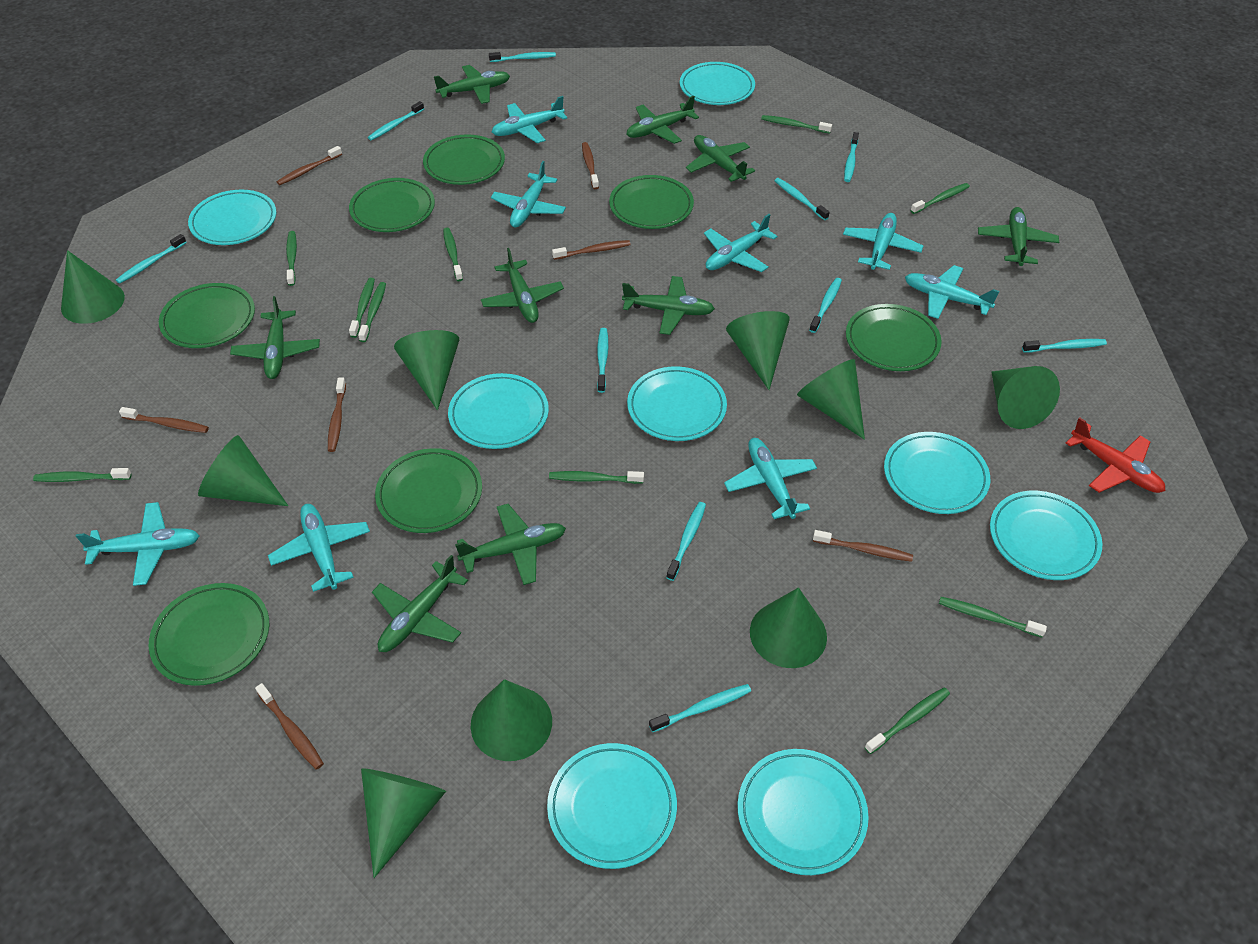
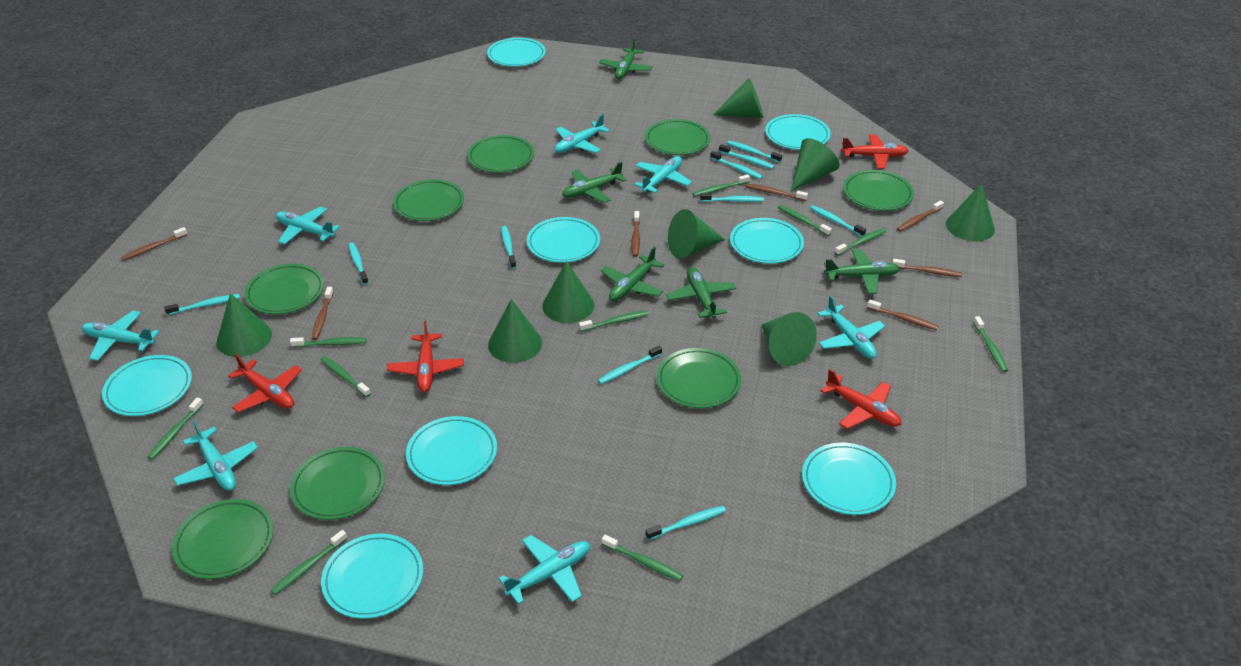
green cone: 9 -> 8
green plane: 9 -> 5
green plate: 7 -> 8
red plane: 1 -> 4
turquoise plane: 8 -> 7

